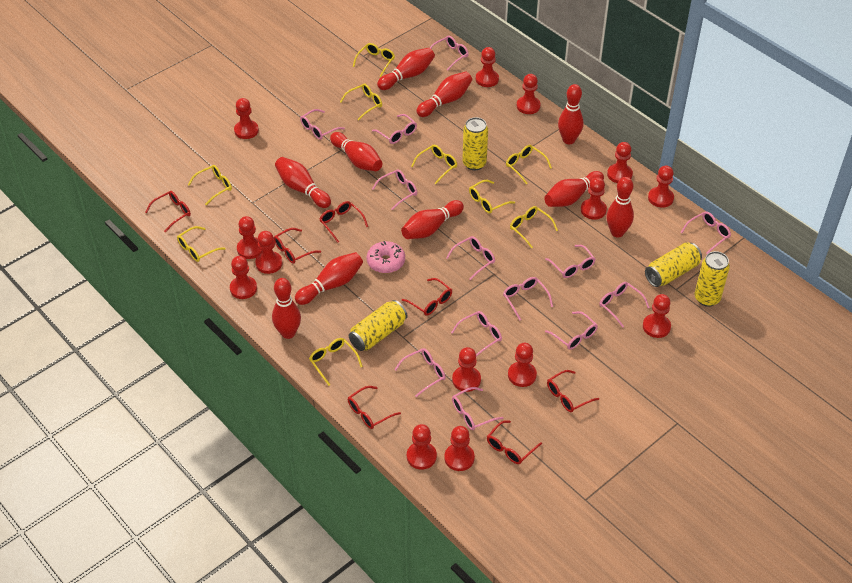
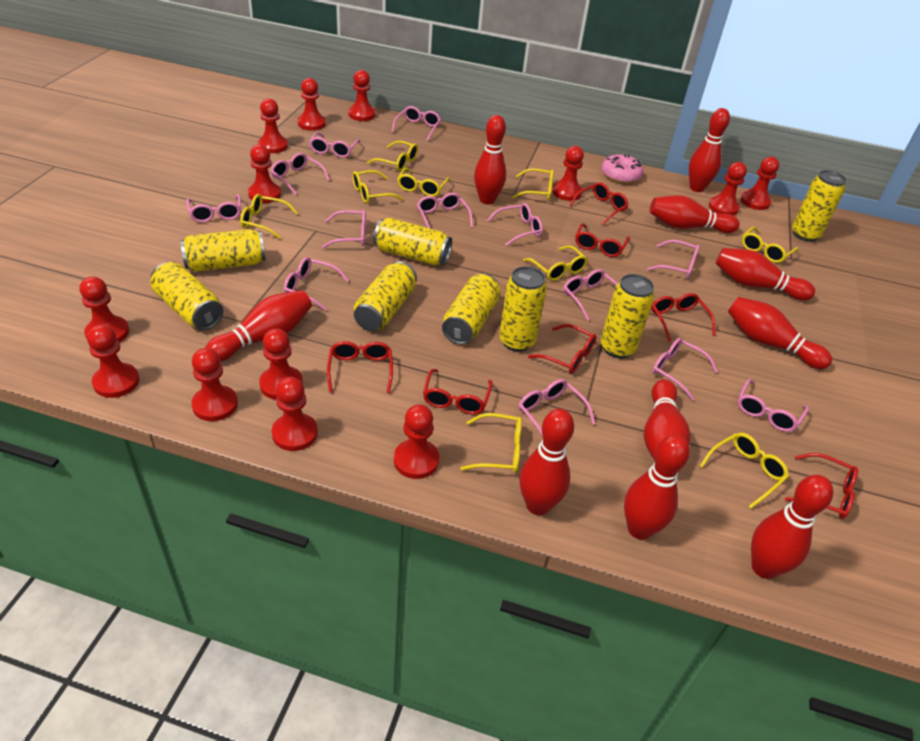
red pawn: 14 -> 13
yellow can: 4 -> 8

